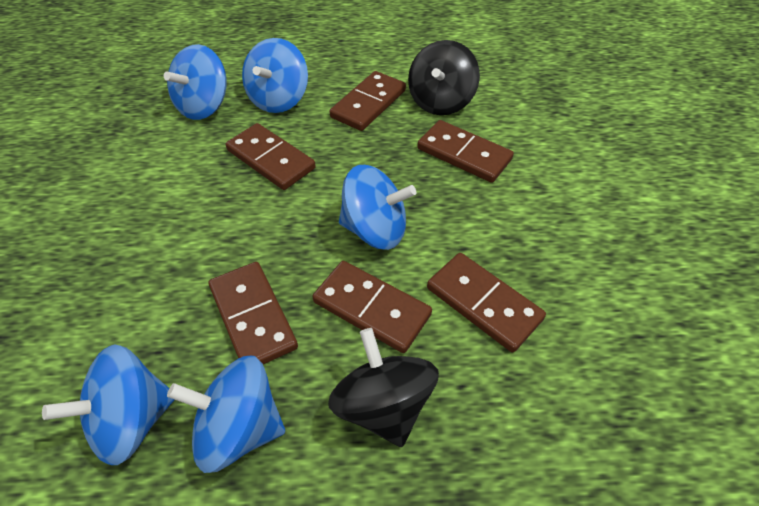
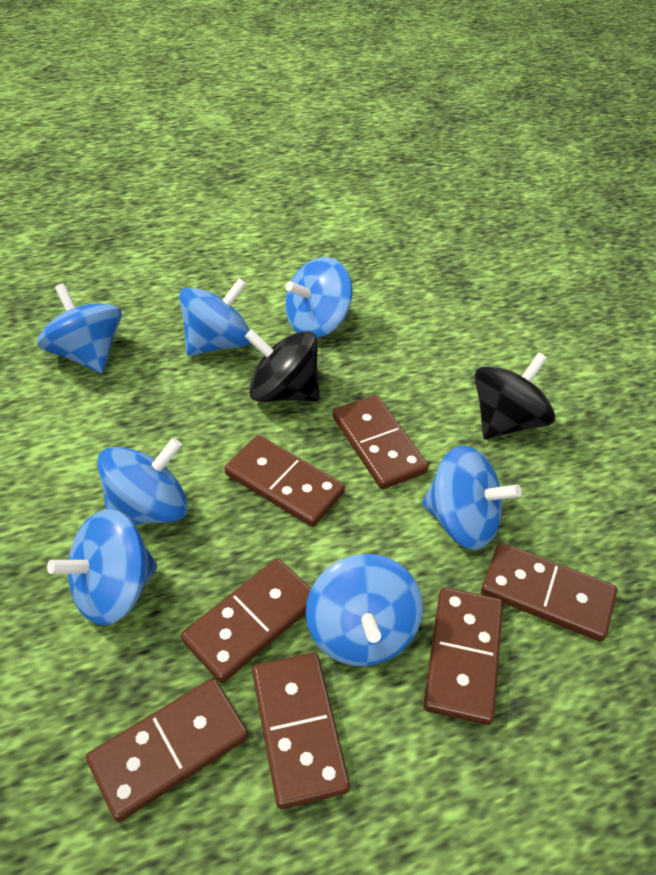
blue spinning top: 5 -> 7
brown domino: 6 -> 7

